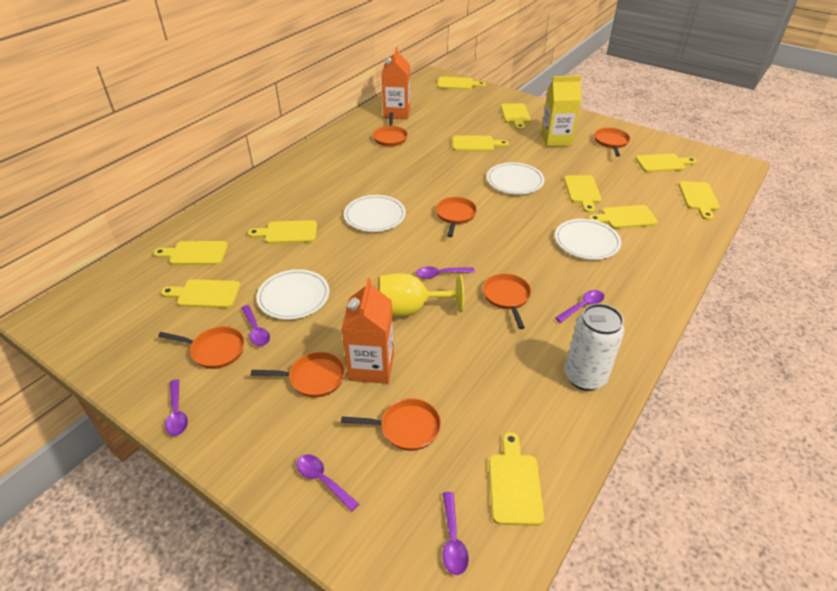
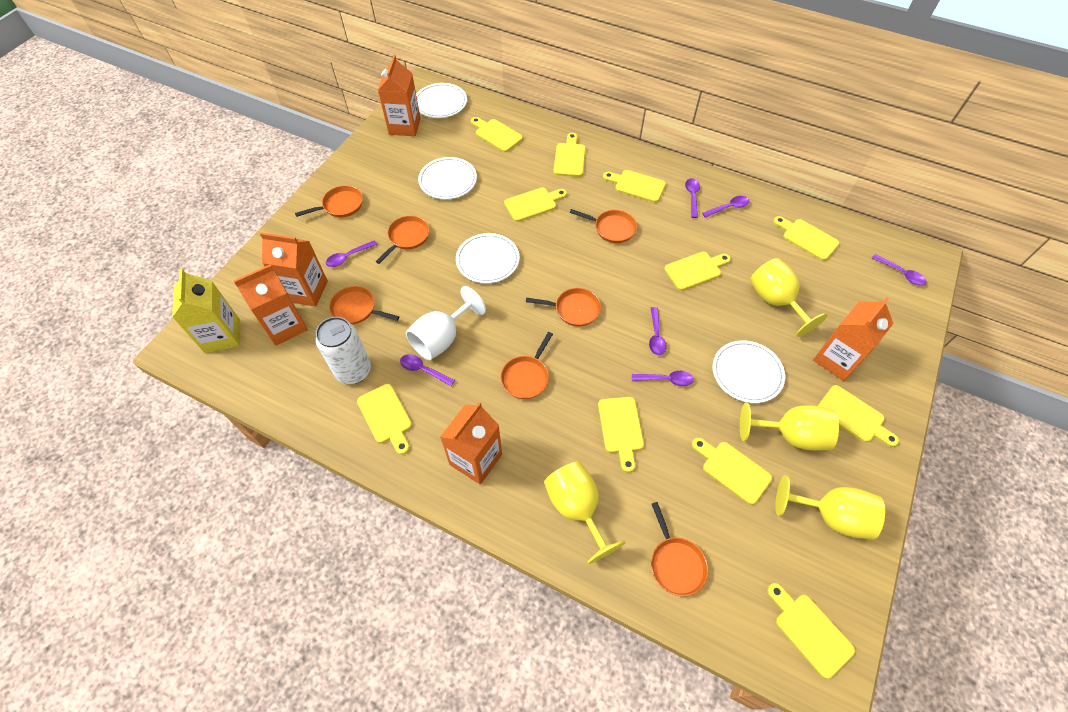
orange carton: 2 -> 5
purple spoon: 6 -> 7
white goblet: 0 -> 1
yellow goblet: 1 -> 4

